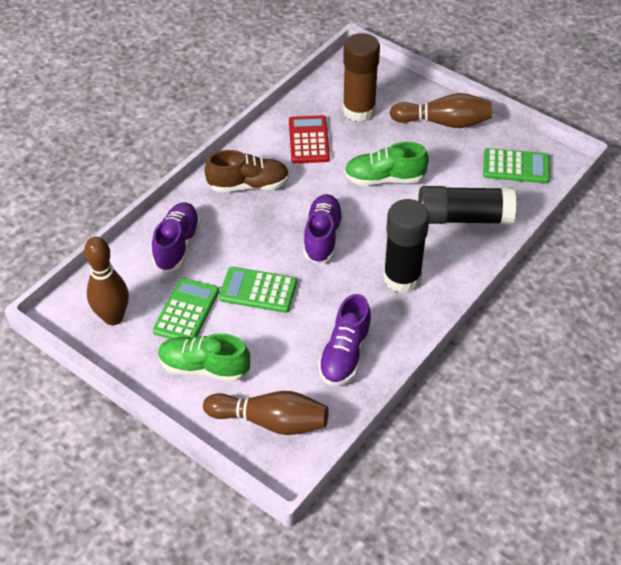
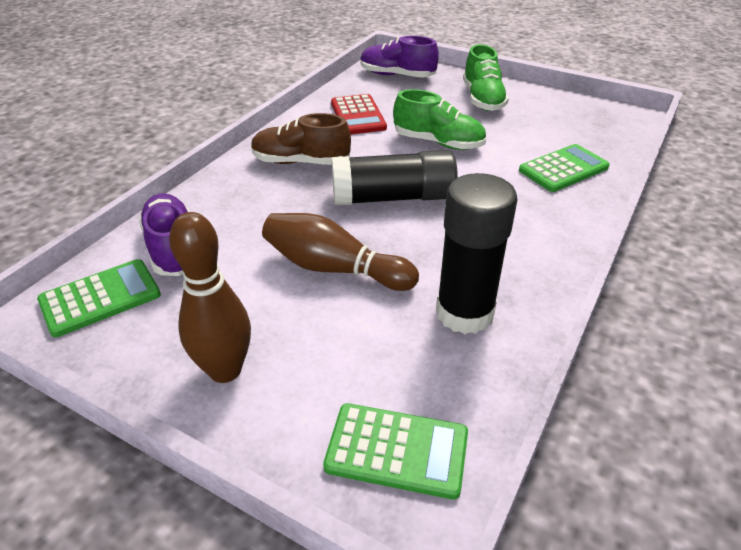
brown bowling pin: 3 -> 2
brown glue stick: 1 -> 0
purple shoe: 3 -> 2

